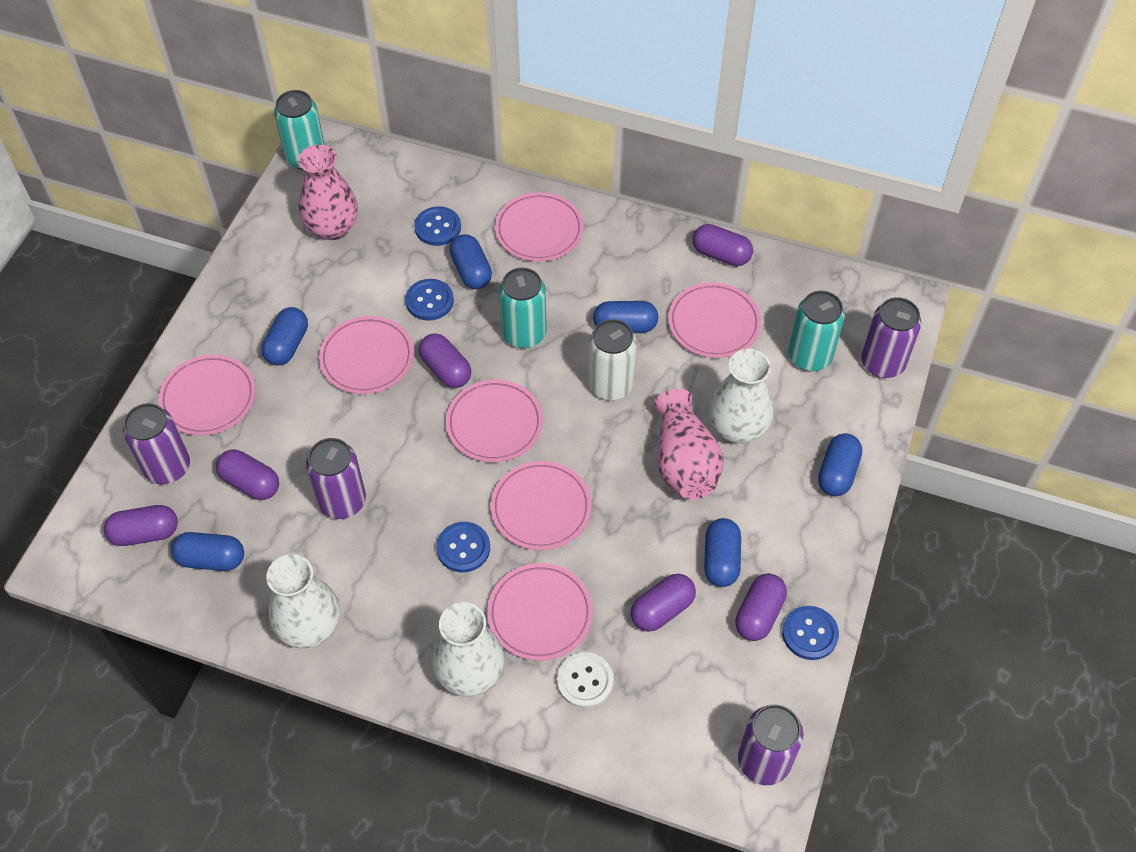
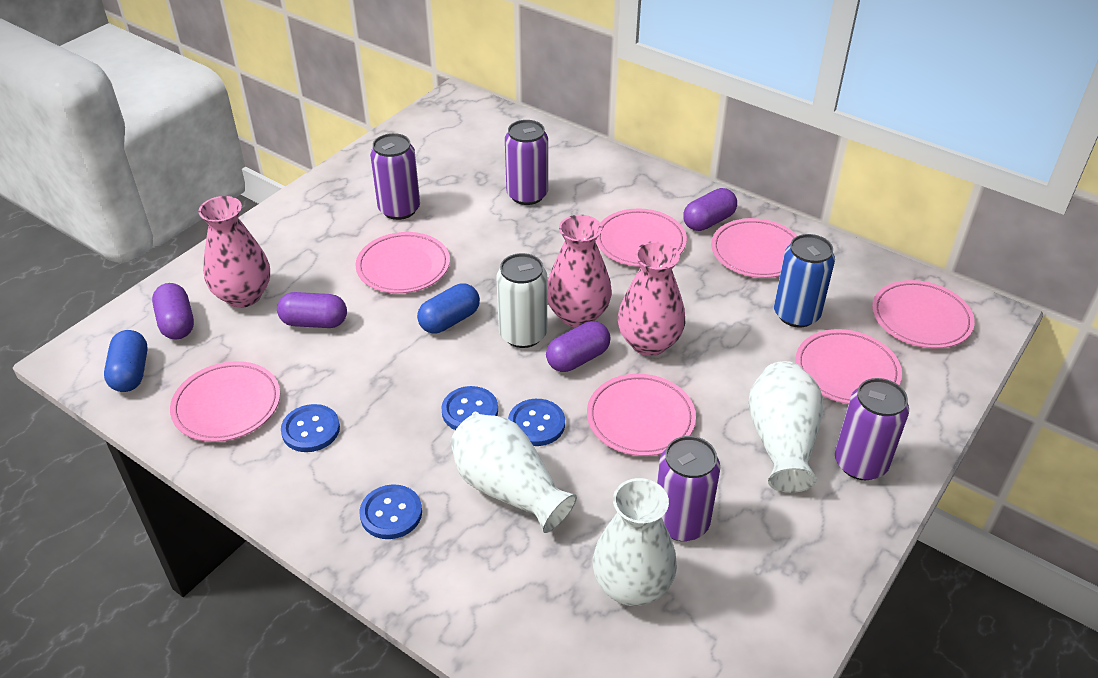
blue can: 0 -> 1
blue capsule: 6 -> 2
pink vase: 2 -> 3
purple capsule: 6 -> 4
turquoise can: 3 -> 0
white button: 1 -> 0

